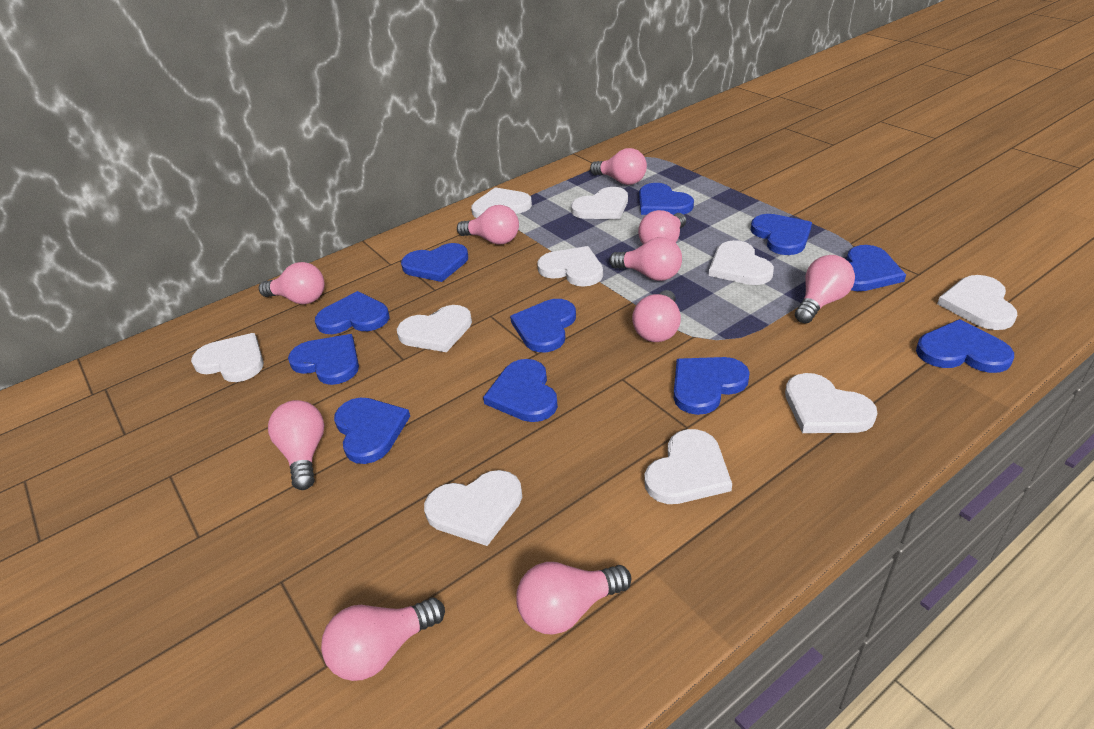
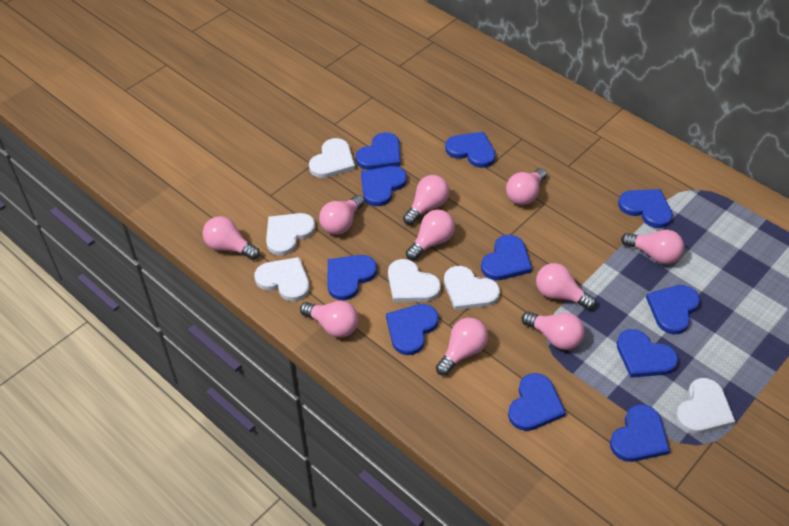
white heart: 10 -> 6

